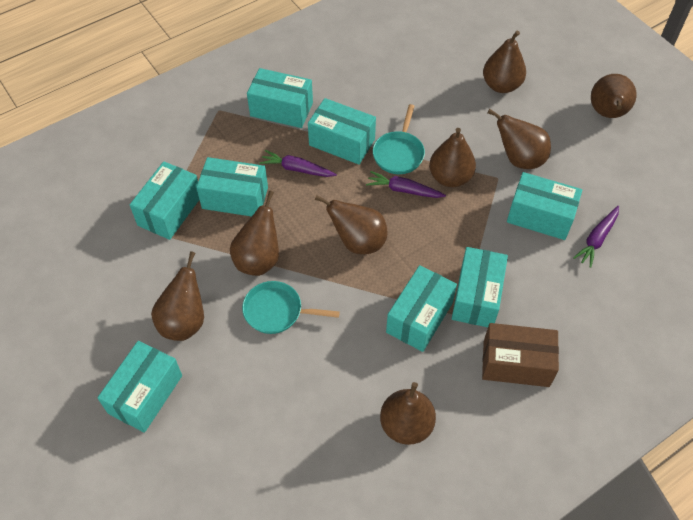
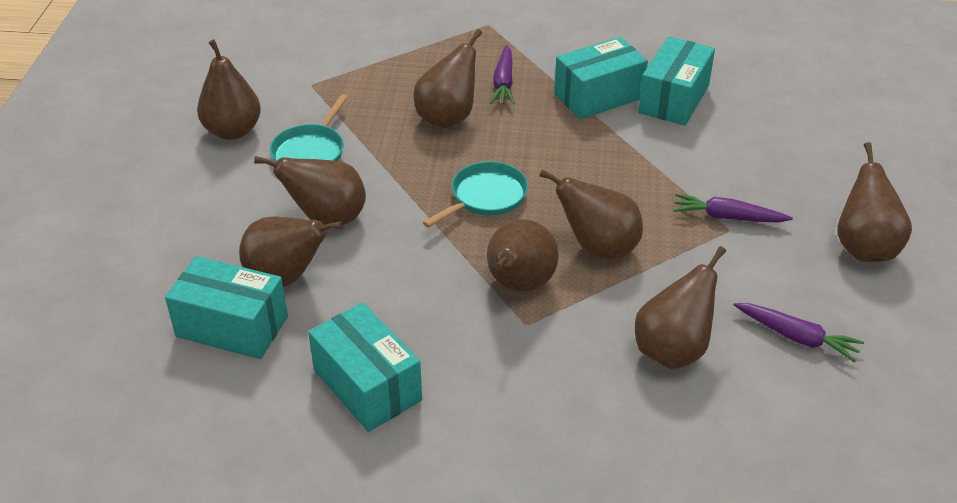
brown box: 1 -> 0
turquoise box: 8 -> 4

